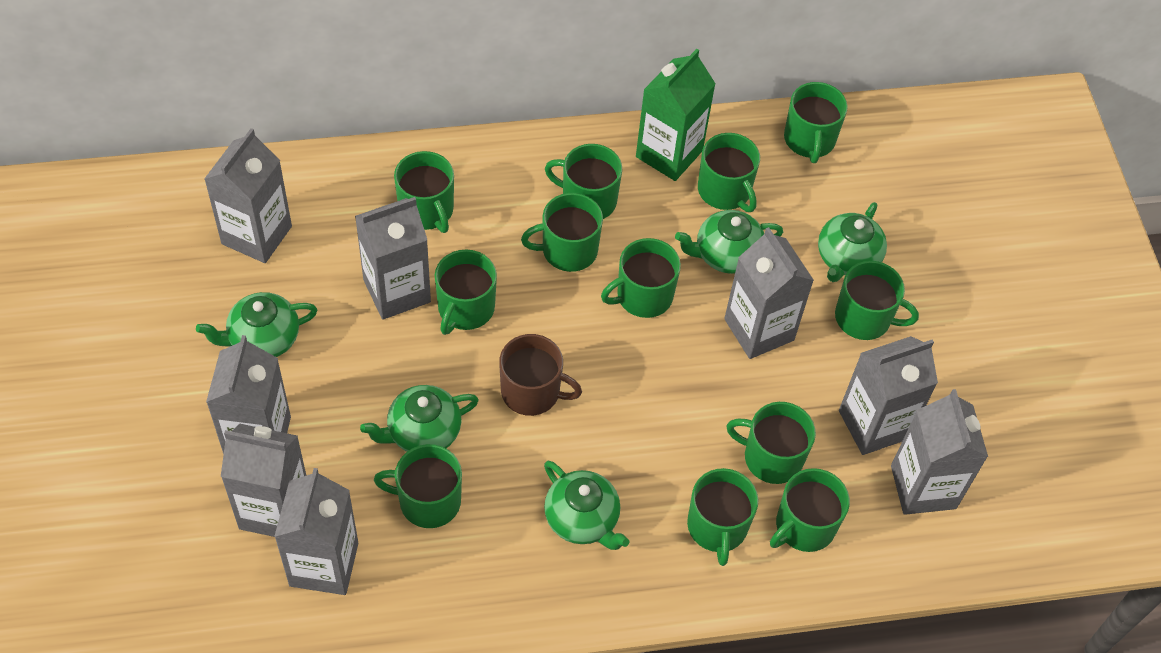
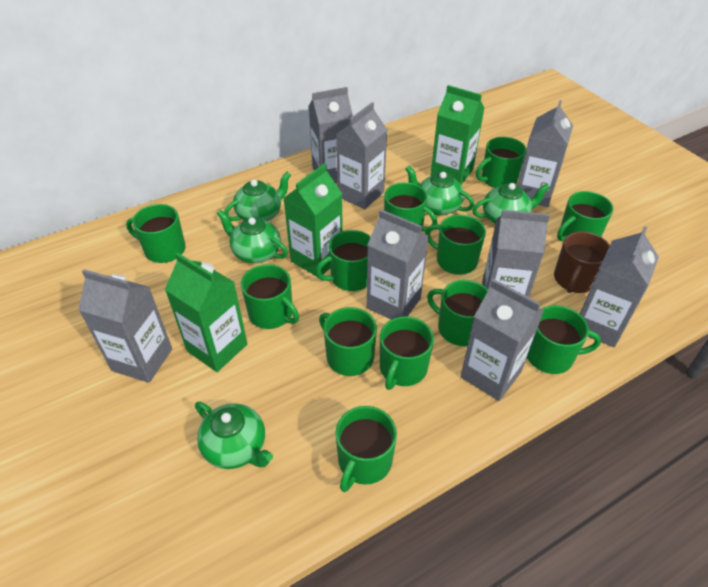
green carton: 1 -> 3

